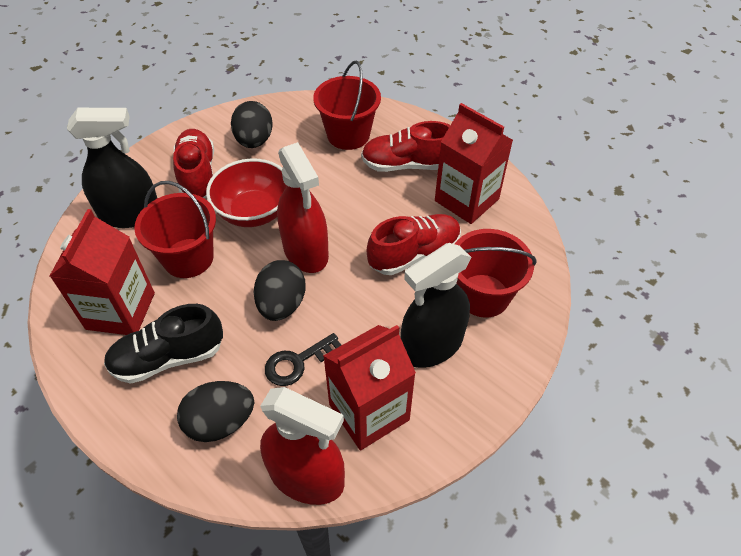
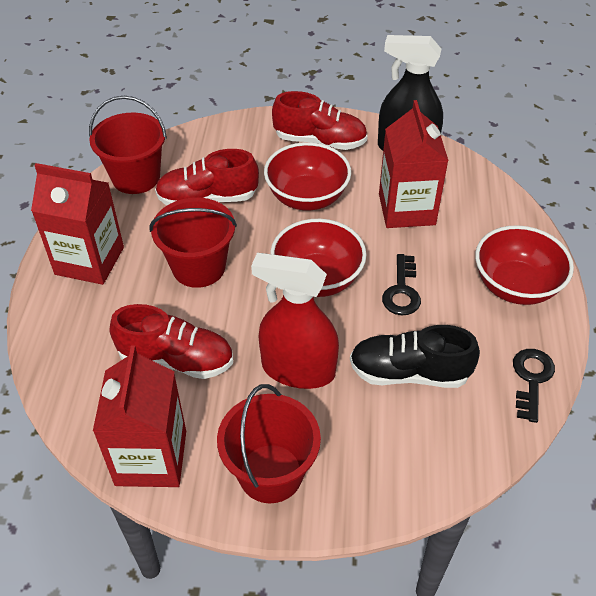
black egg: 3 -> 0
black key: 1 -> 2
black spray bottle: 2 -> 1
red bowl: 1 -> 3
red spray bottle: 2 -> 1

